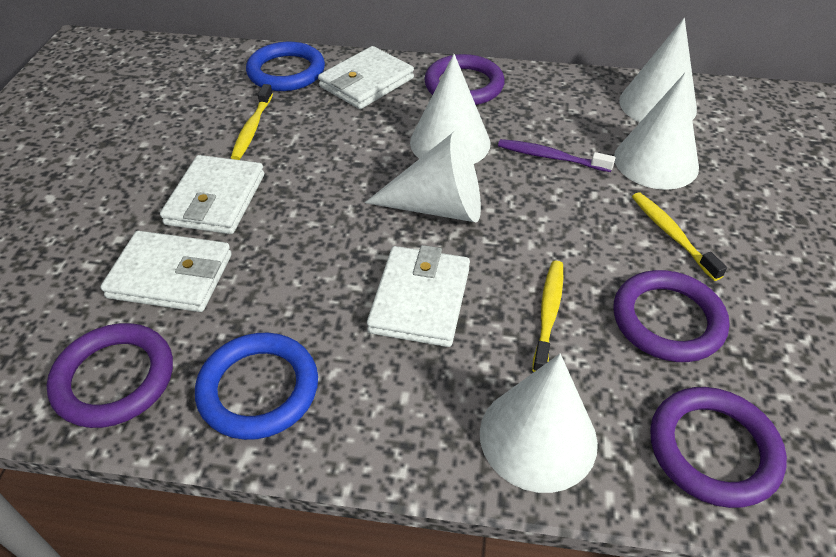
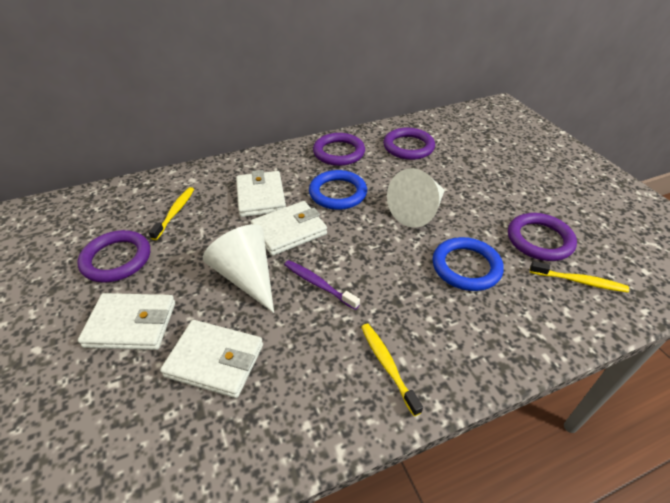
white cone: 5 -> 2

